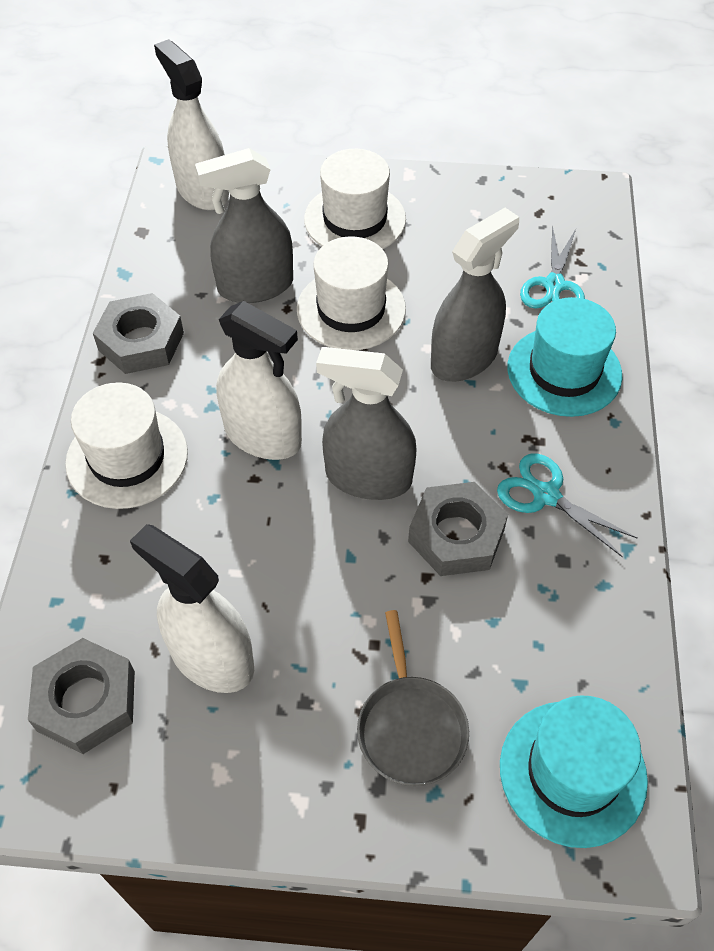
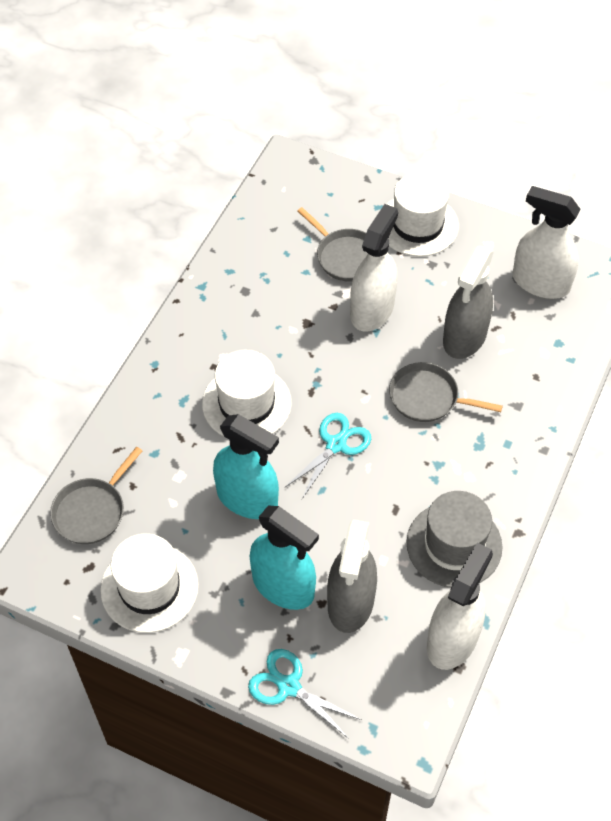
grey hat: 0 -> 1
grey nut: 3 -> 0
grey pan: 1 -> 3
grey spray bottle: 3 -> 2
turquoise hat: 2 -> 0
turquoise spray bottle: 0 -> 2

